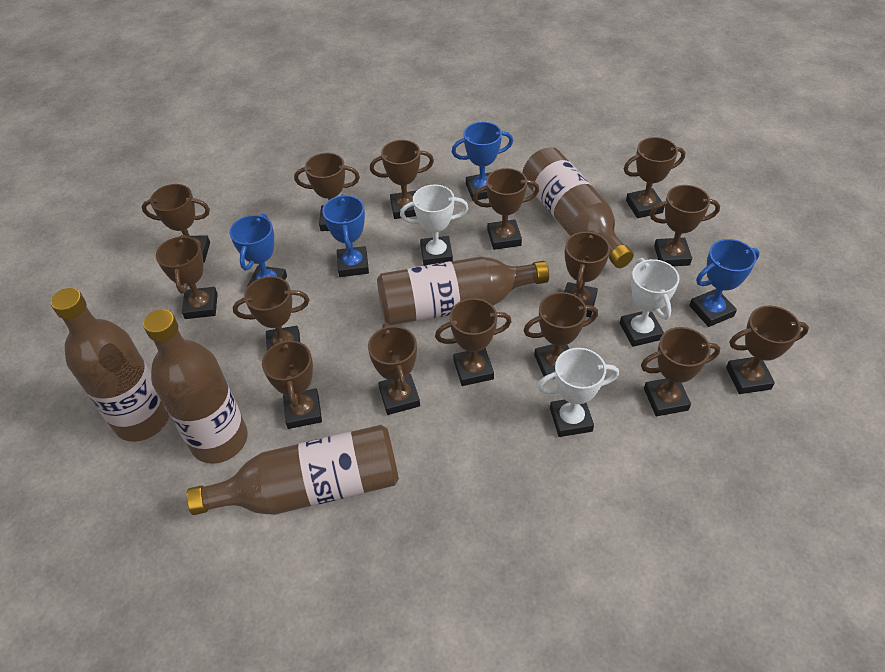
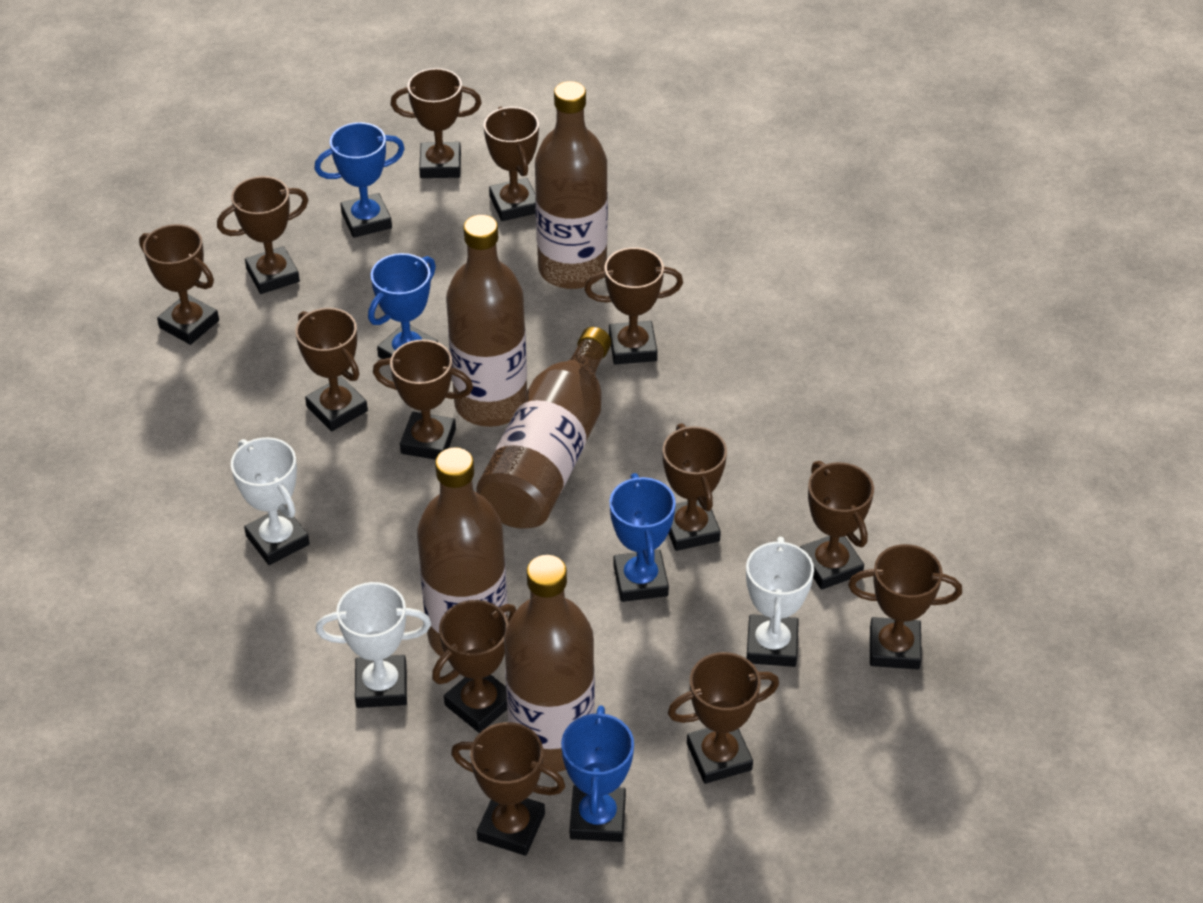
brown trophy: 15 -> 13

